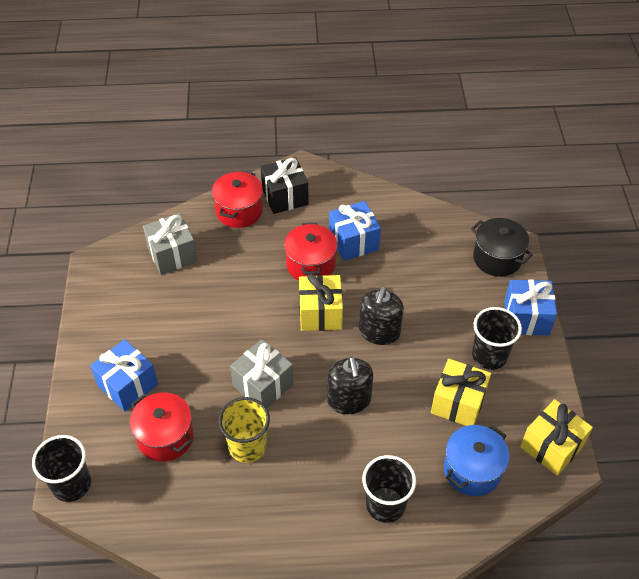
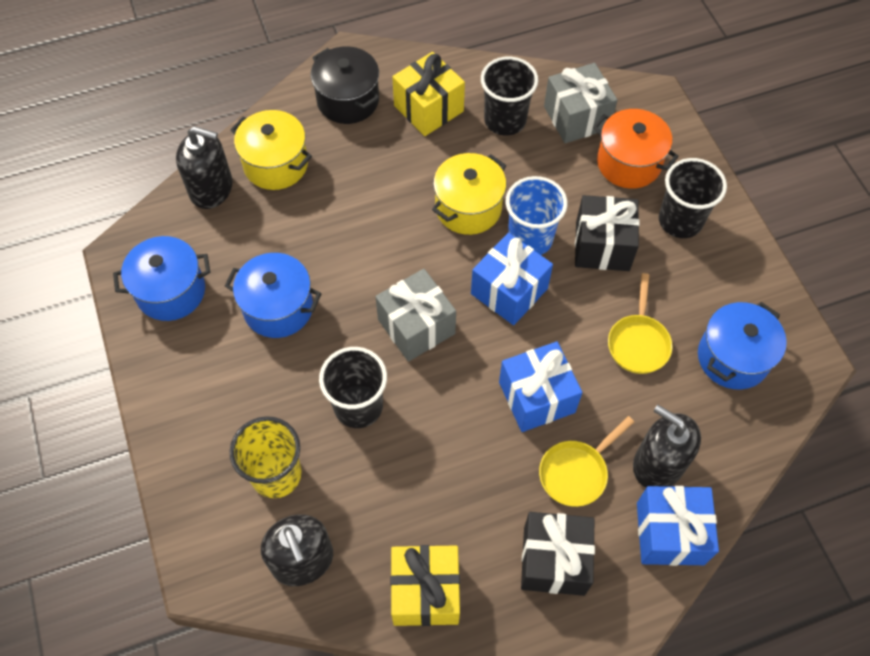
black gift: 1 -> 2
black soap dispenser: 2 -> 3
blue cup: 0 -> 1
blue pot: 1 -> 3
orange pot: 0 -> 1
red pot: 3 -> 0
yellow gift: 3 -> 2
yellow pan: 0 -> 2
yellow pot: 0 -> 2

